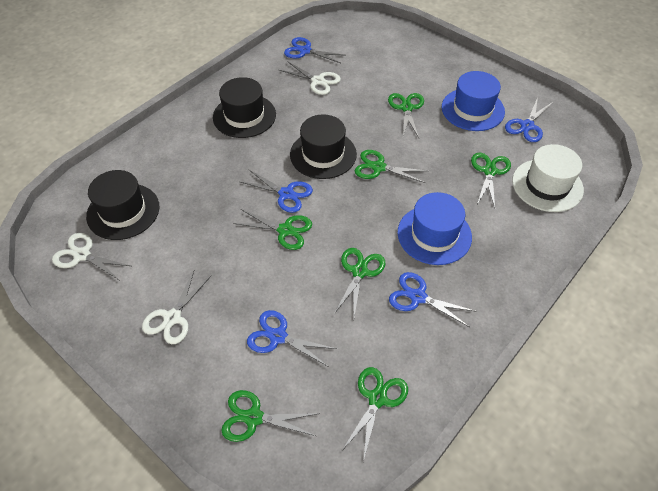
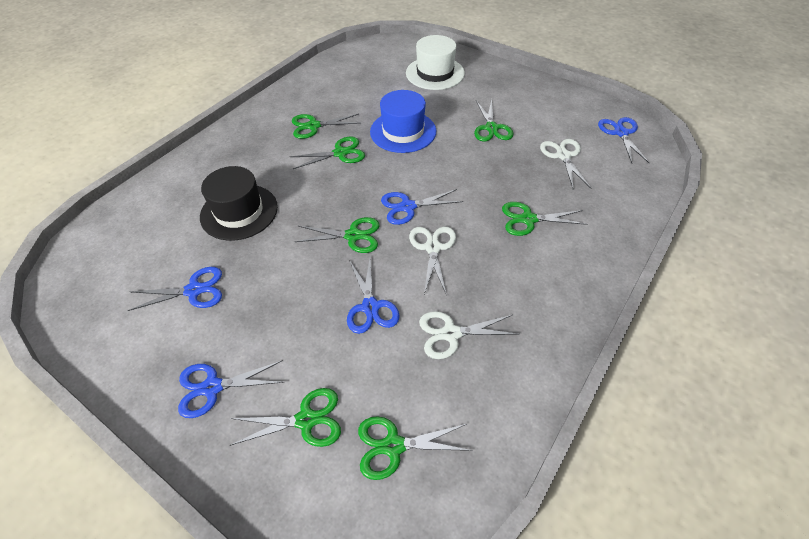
black hat: 3 -> 1
blue hat: 2 -> 1

